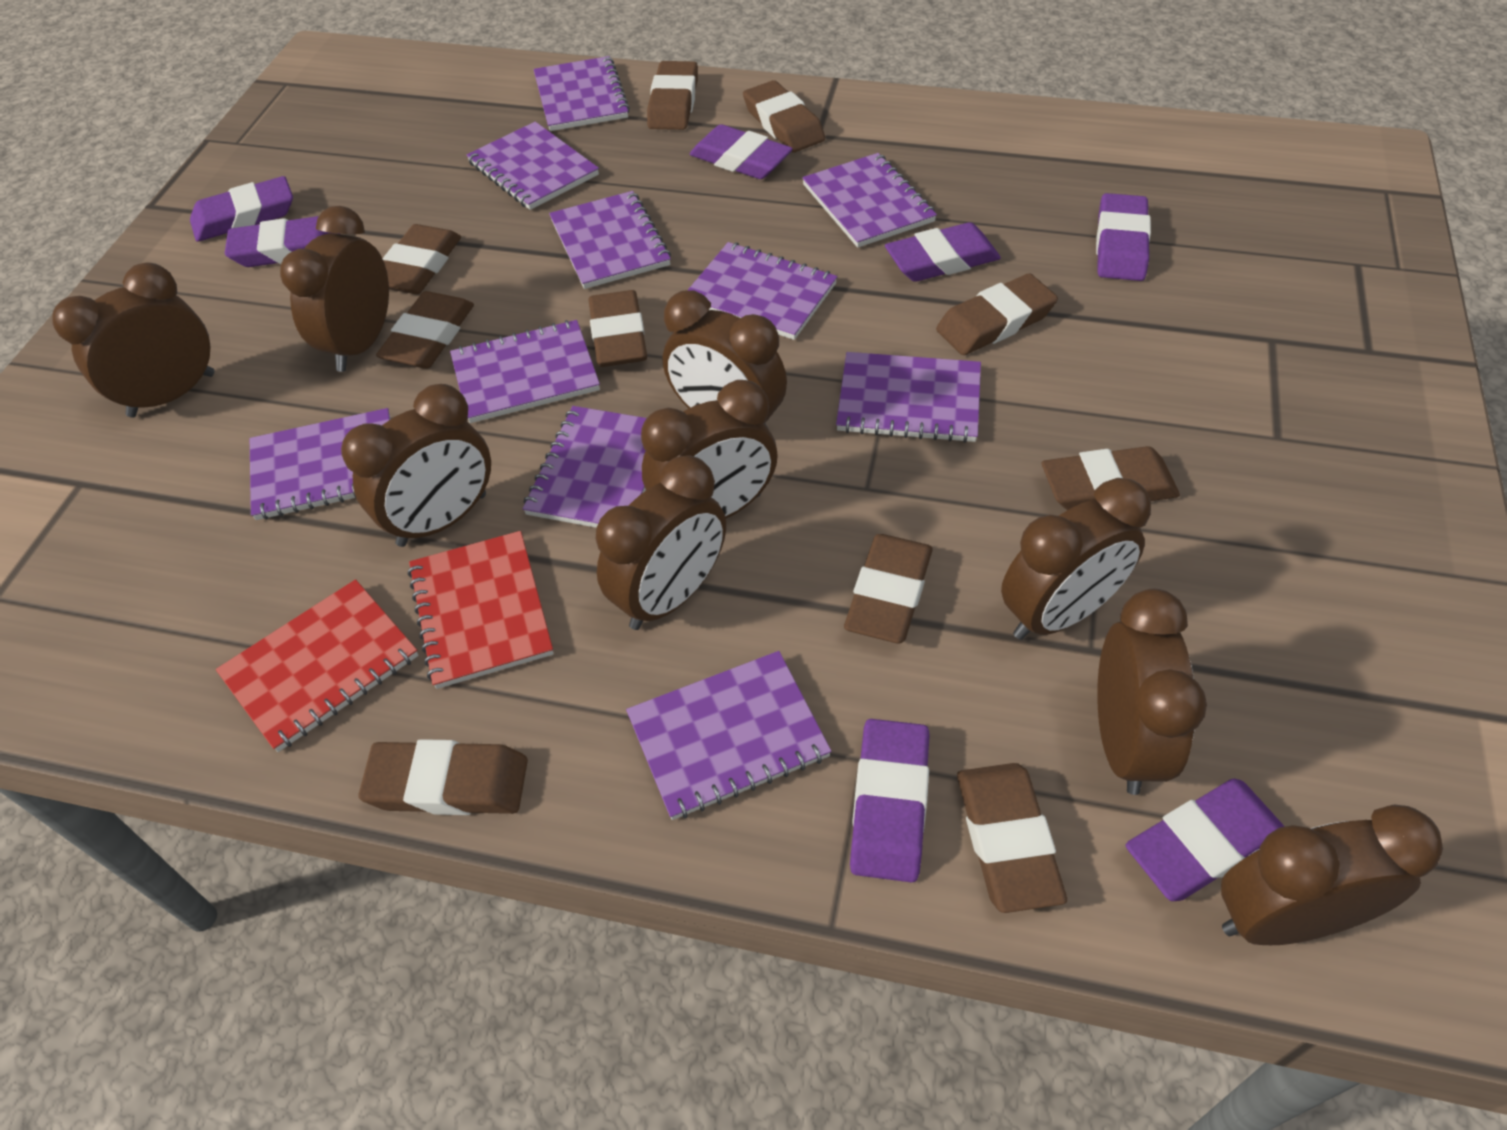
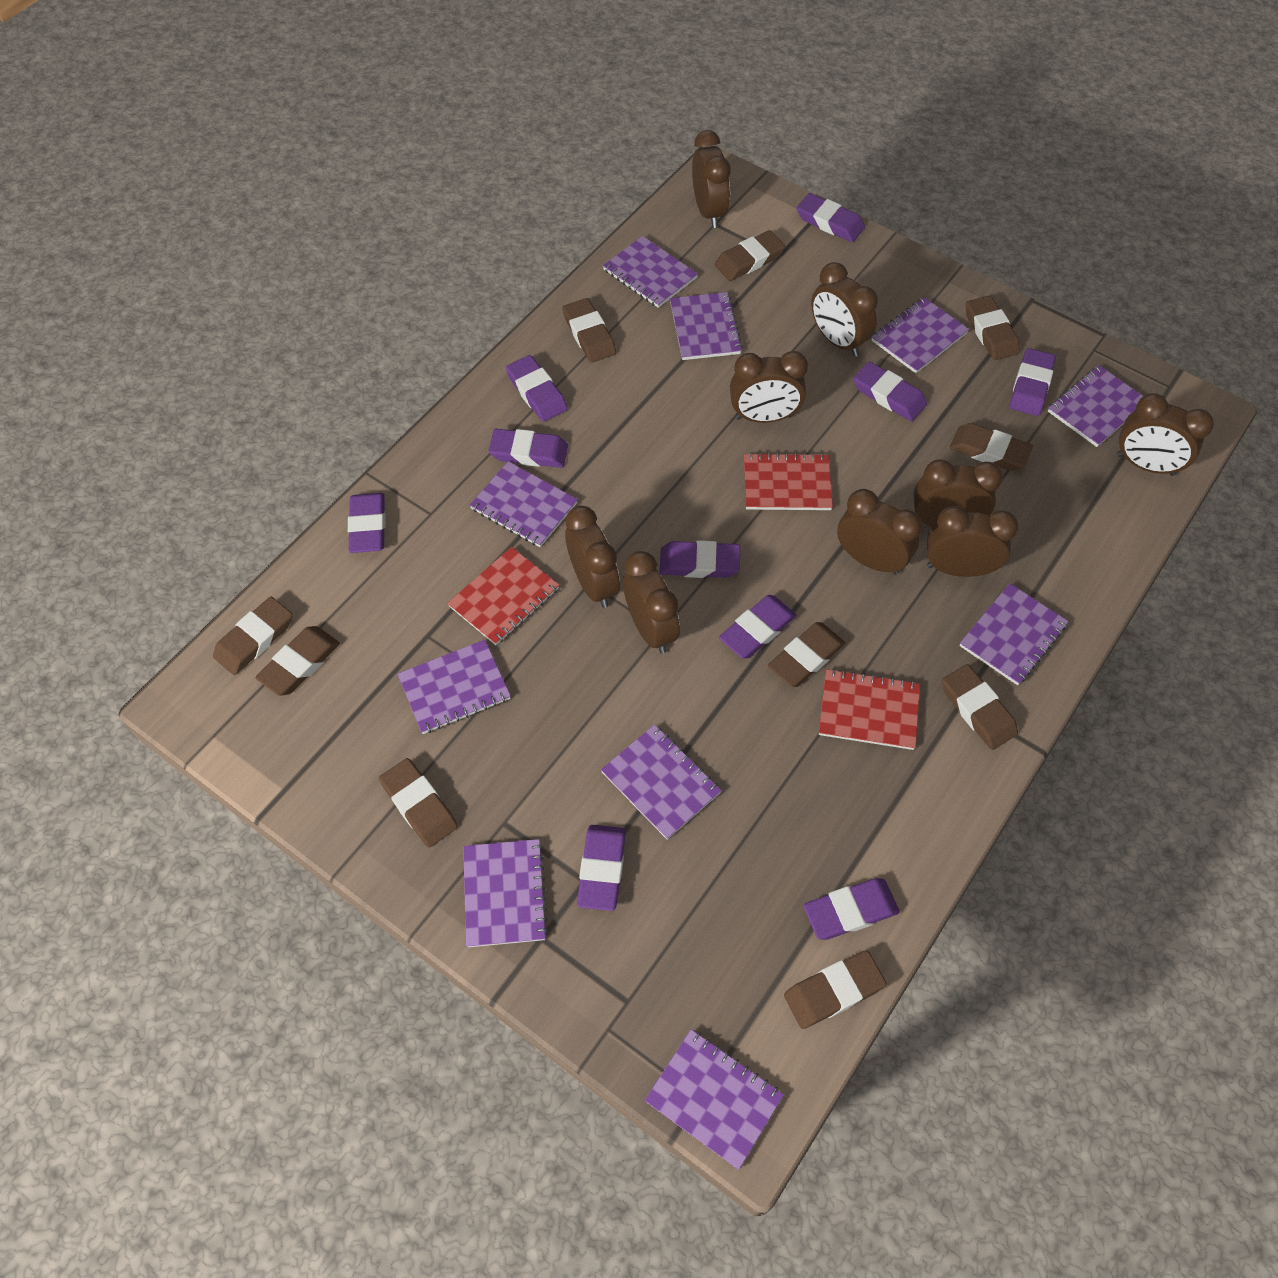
purple eraser: 7 -> 10
red notebook: 2 -> 3

